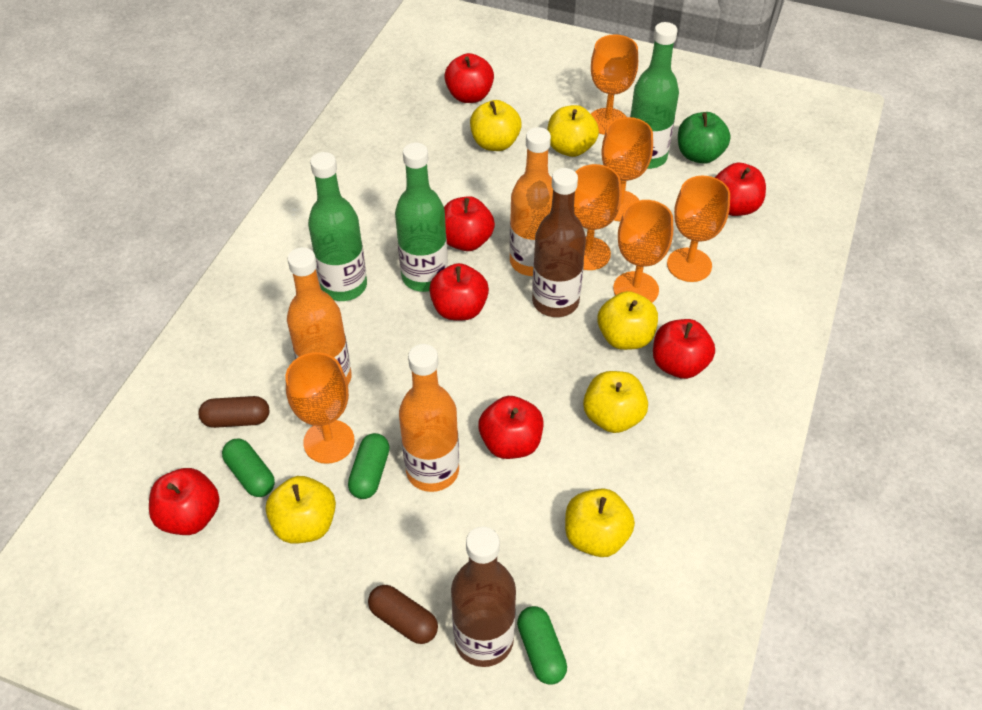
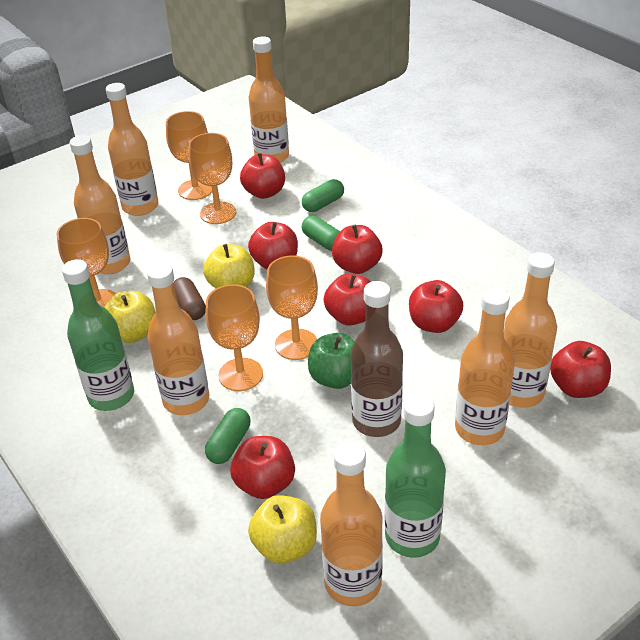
brown bottle: 2 -> 1
brown capsule: 2 -> 1
green bottle: 3 -> 2
orange bottle: 3 -> 7
orange goblet: 6 -> 5
yellow apple: 6 -> 3

